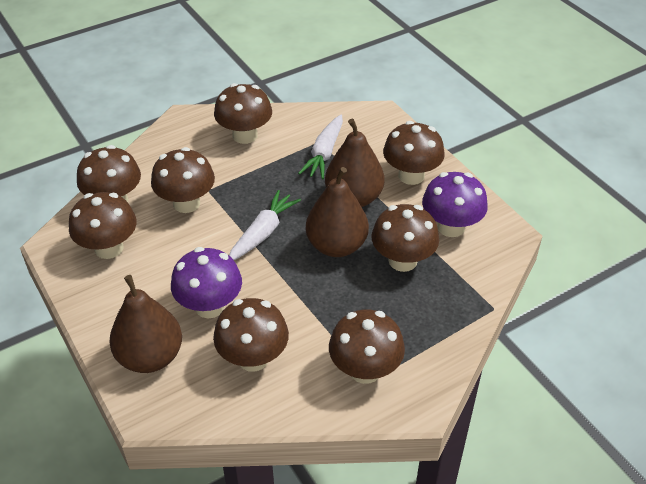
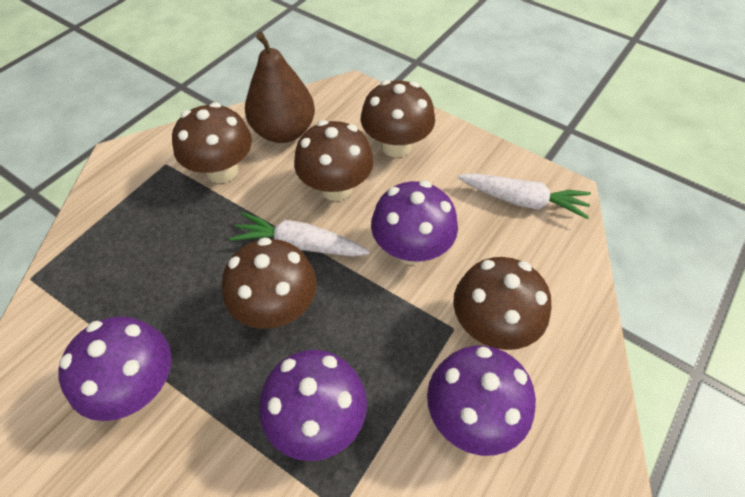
brown mushroom: 8 -> 5
brown pear: 3 -> 1
purple mushroom: 2 -> 4

